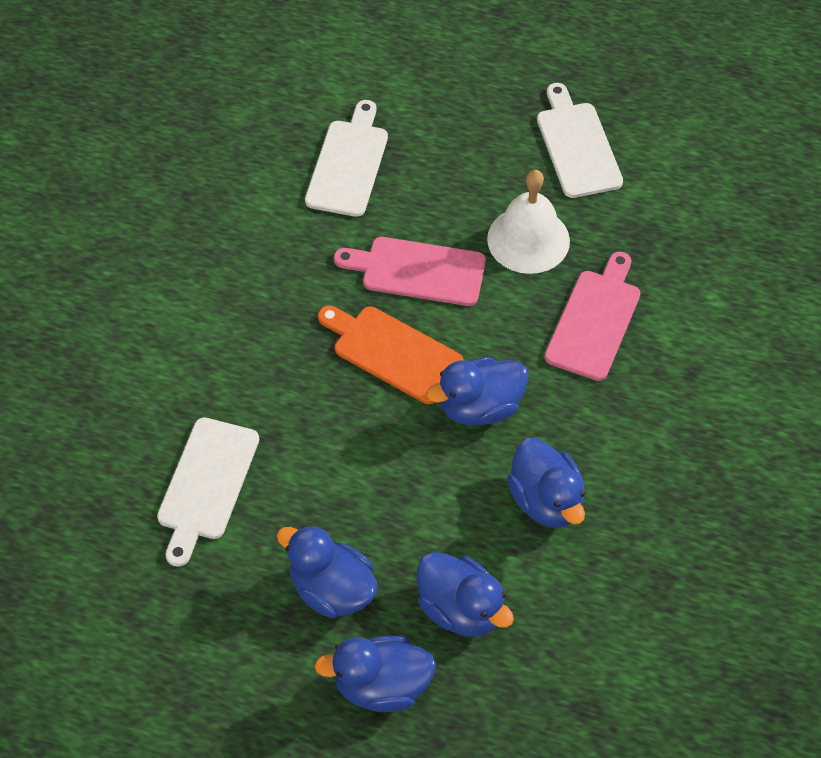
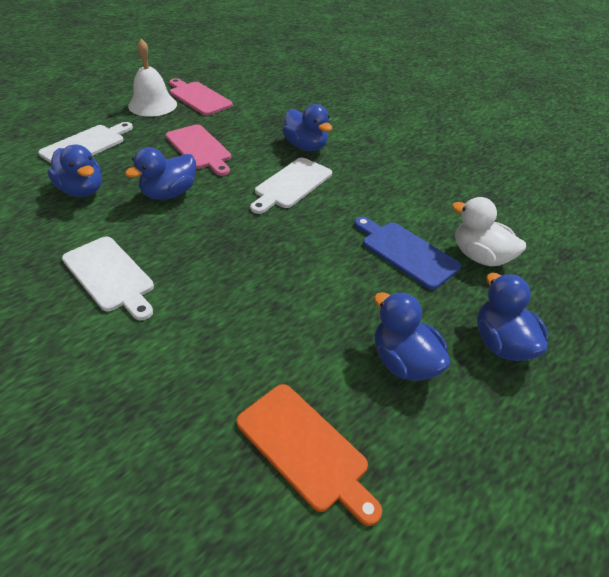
blue cutting board: 0 -> 1
white duck: 0 -> 1

